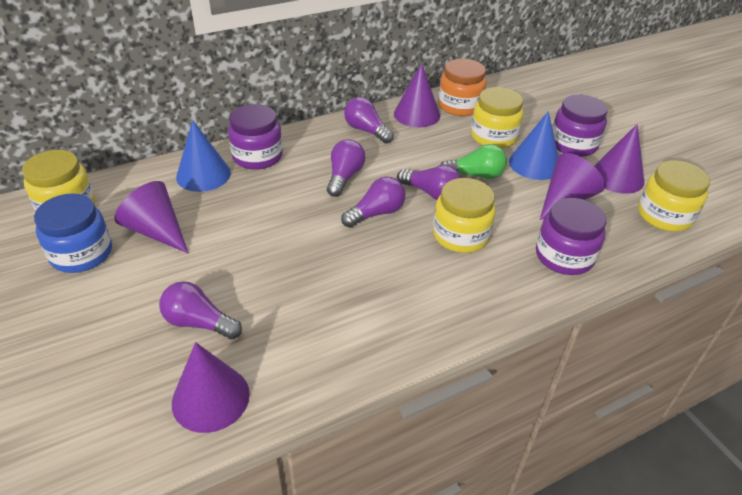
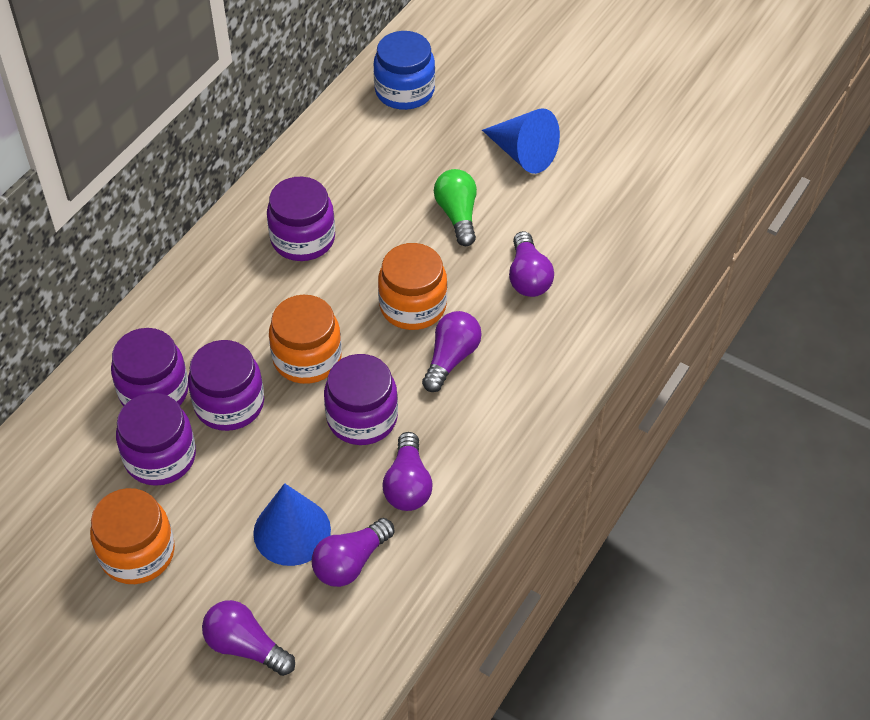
orange jar: 1 -> 3
purple cone: 5 -> 0
purple jar: 3 -> 5
yellow jar: 4 -> 0

